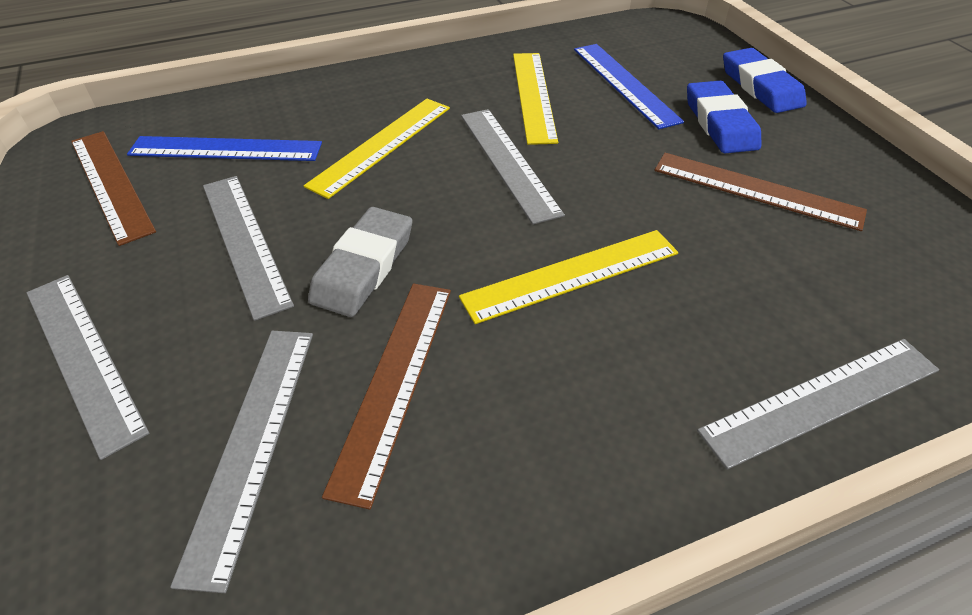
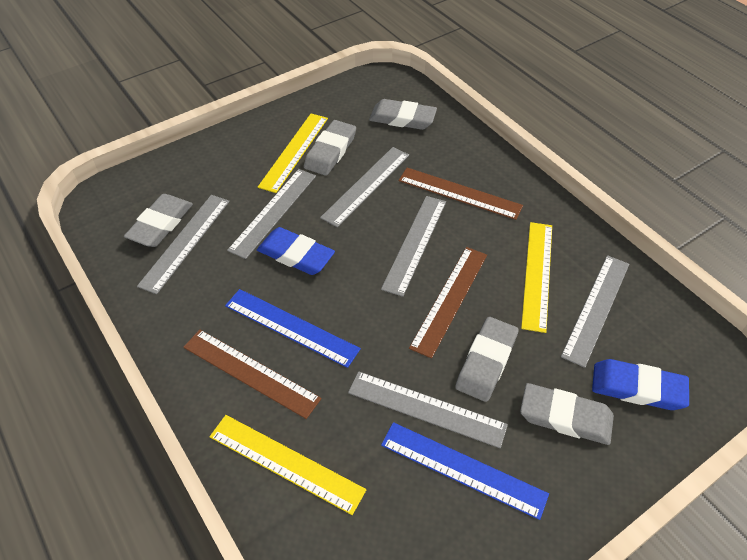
grey eraser: 1 -> 5
grey ruler: 5 -> 6

